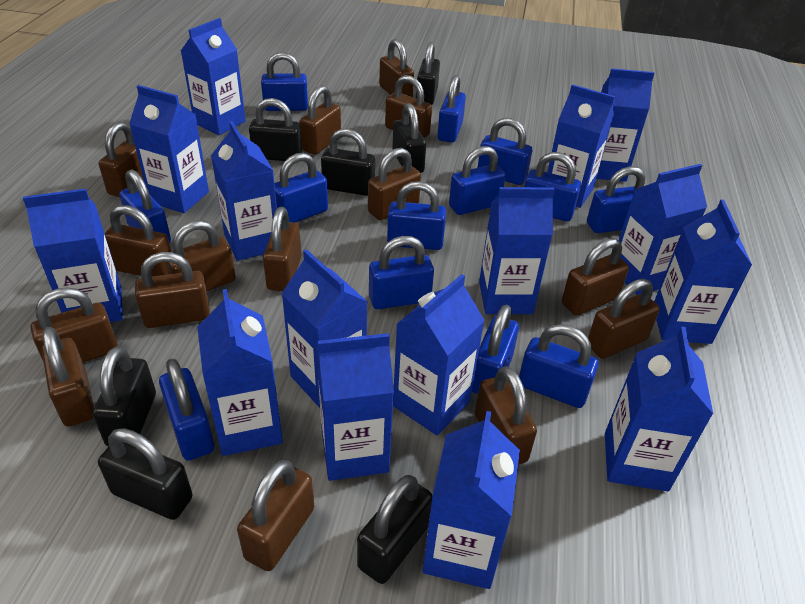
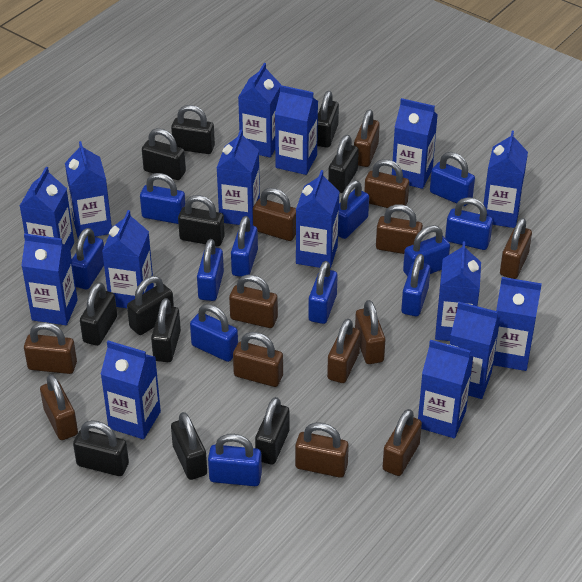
black padlock: 7 -> 11
blue padlock: 13 -> 12
brown padlock: 15 -> 13

